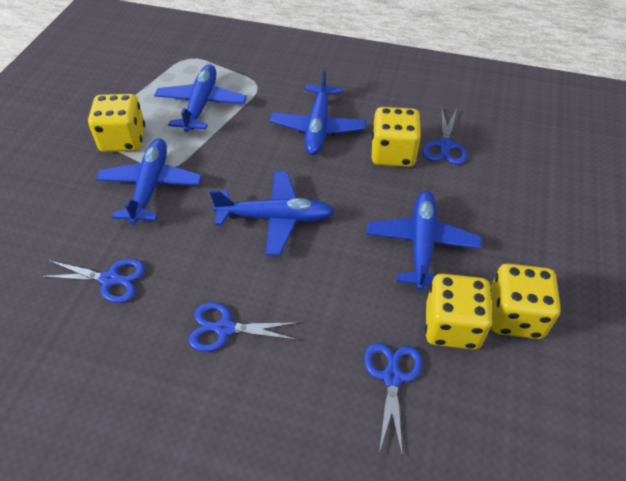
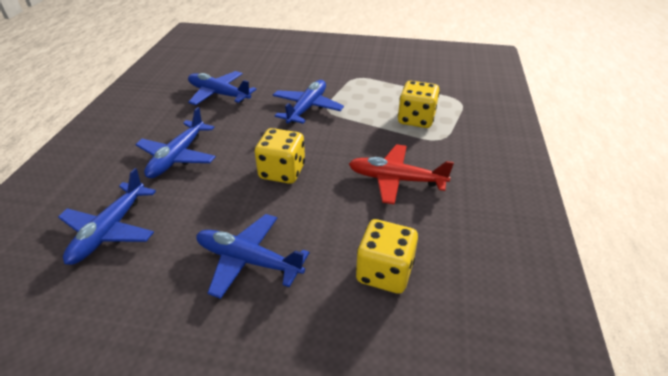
blue scissors: 4 -> 0
red plane: 0 -> 1
yellow dice: 4 -> 3

